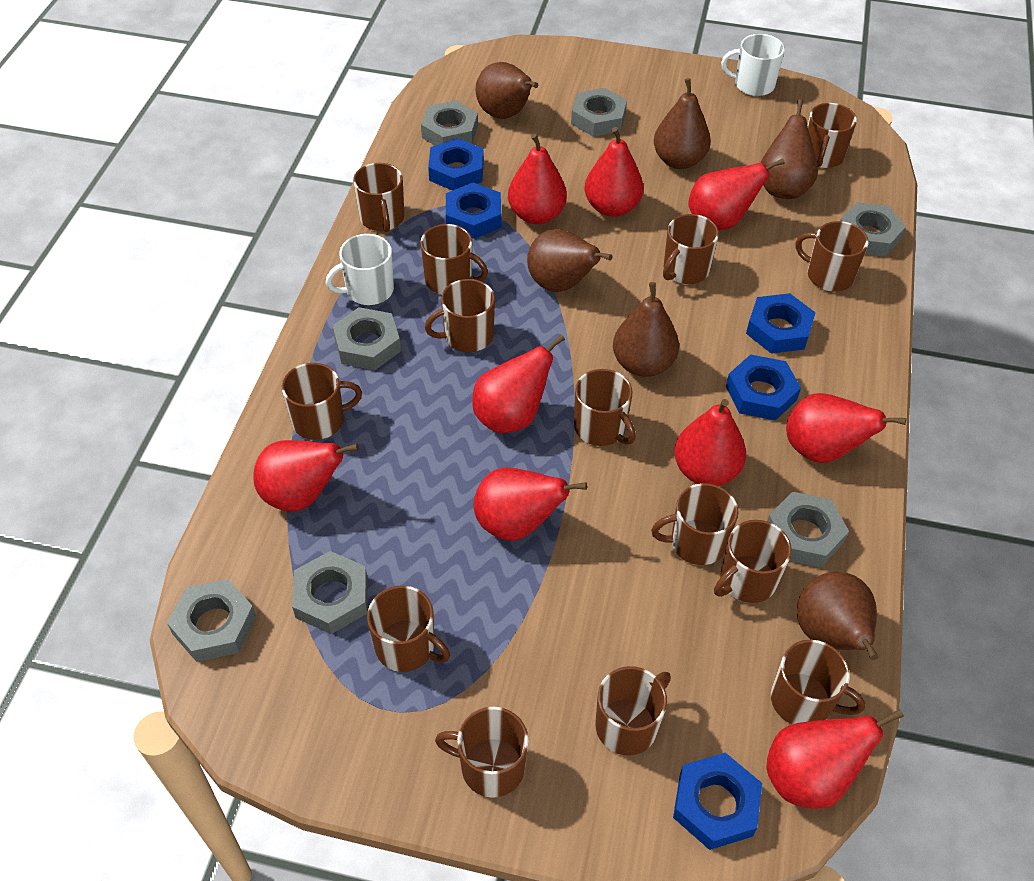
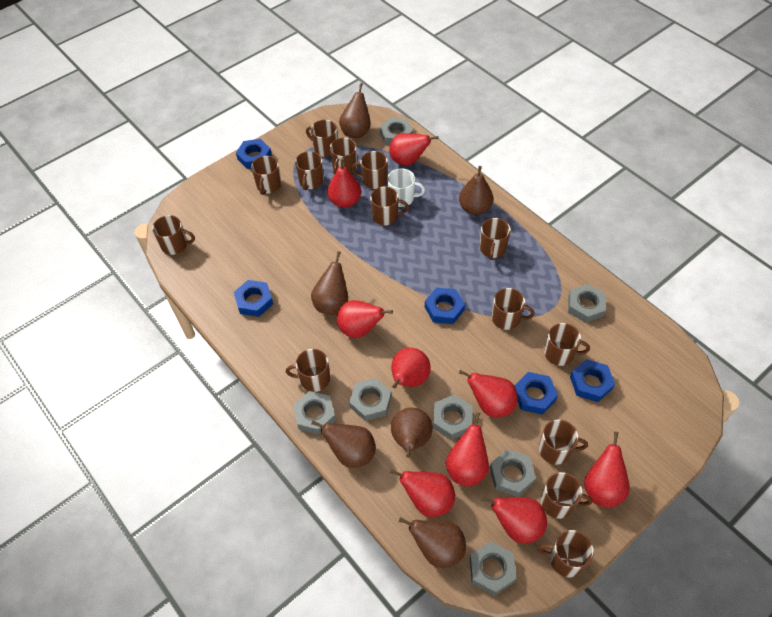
white mug: 2 -> 1

